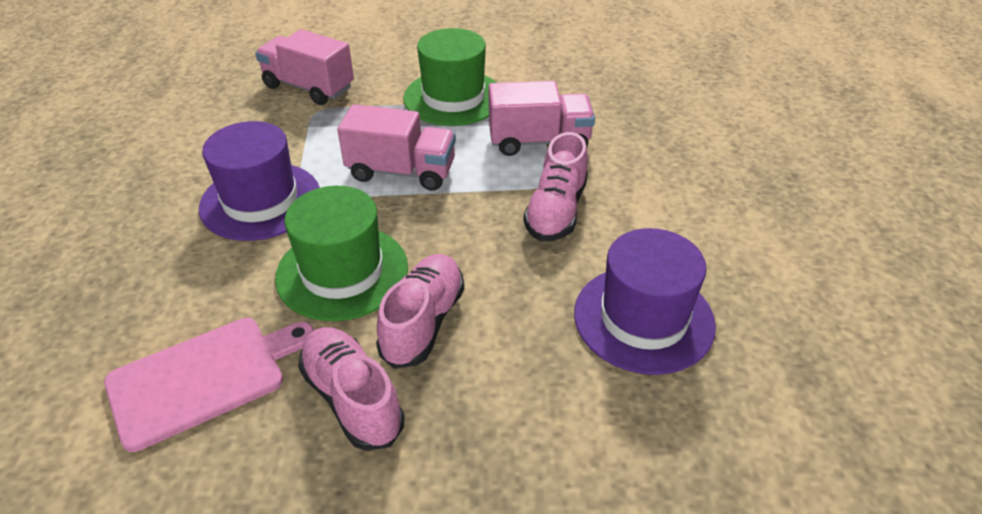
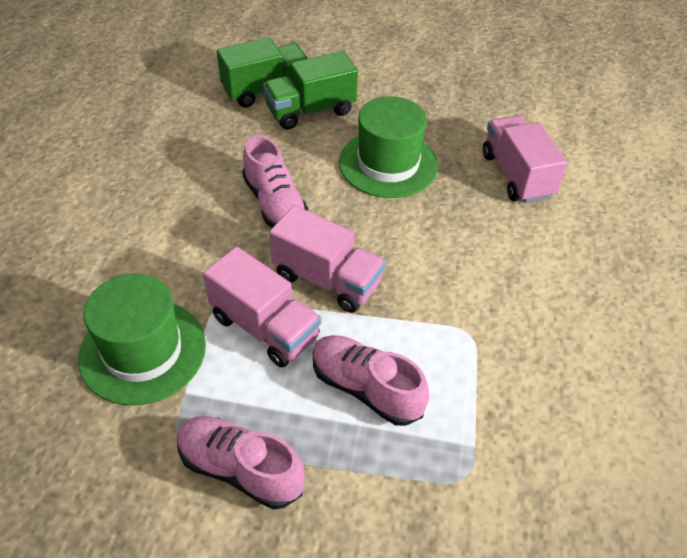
green truck: 0 -> 2
pink cutting board: 1 -> 0
purple hat: 2 -> 0

